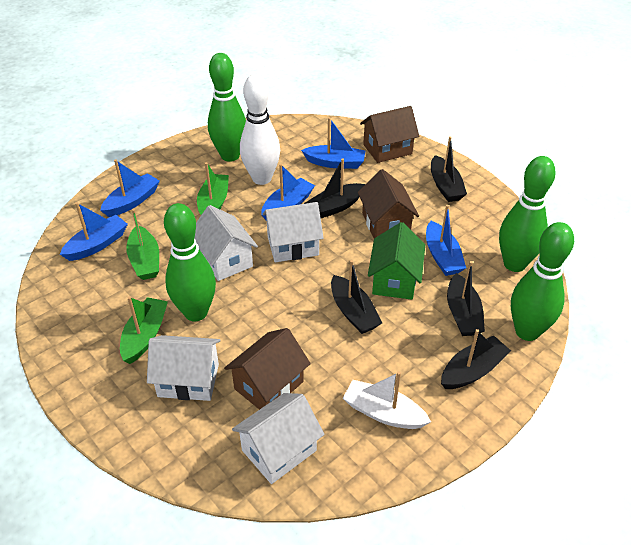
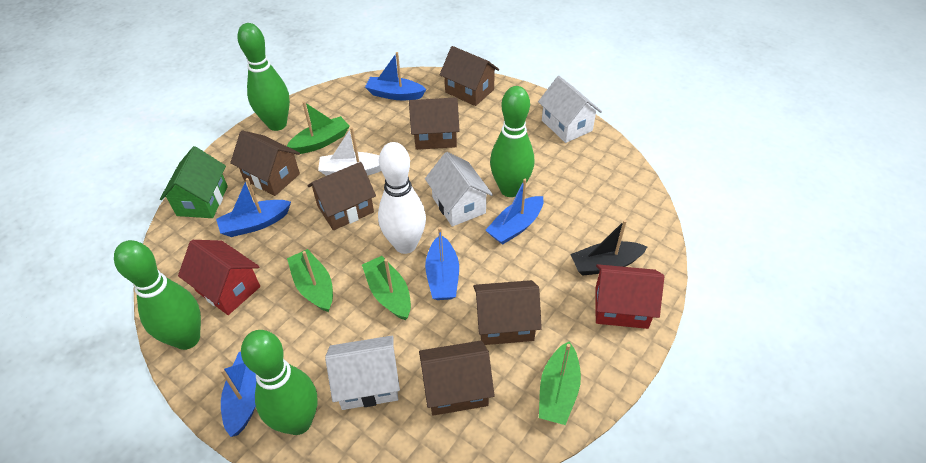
black boat: 5 -> 1
brown house: 3 -> 6
green boat: 3 -> 4
red house: 0 -> 2
white house: 4 -> 3

